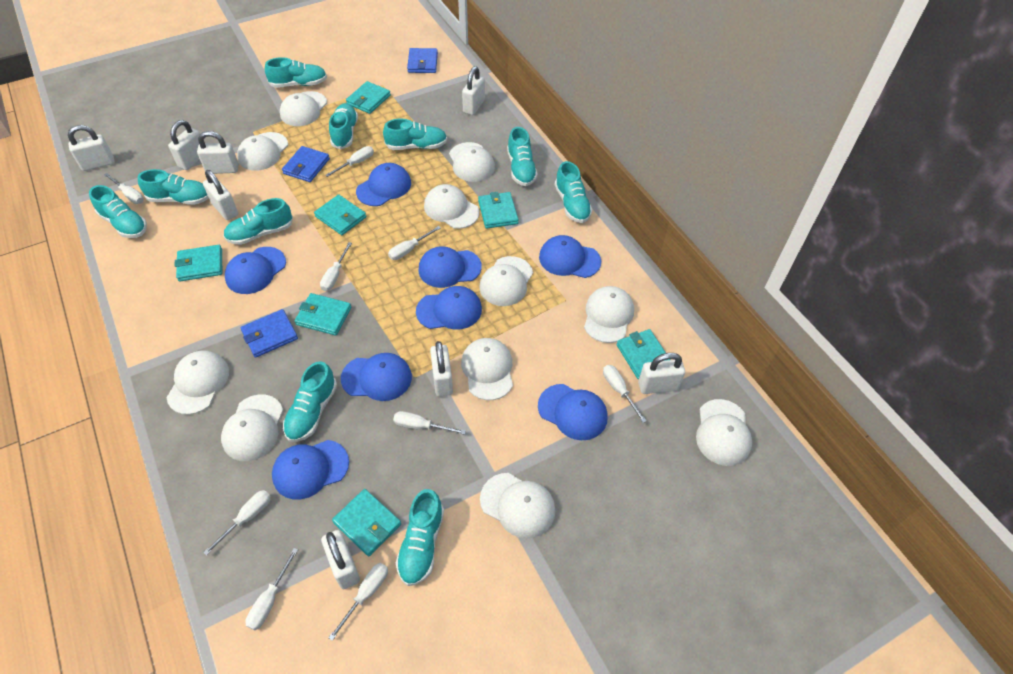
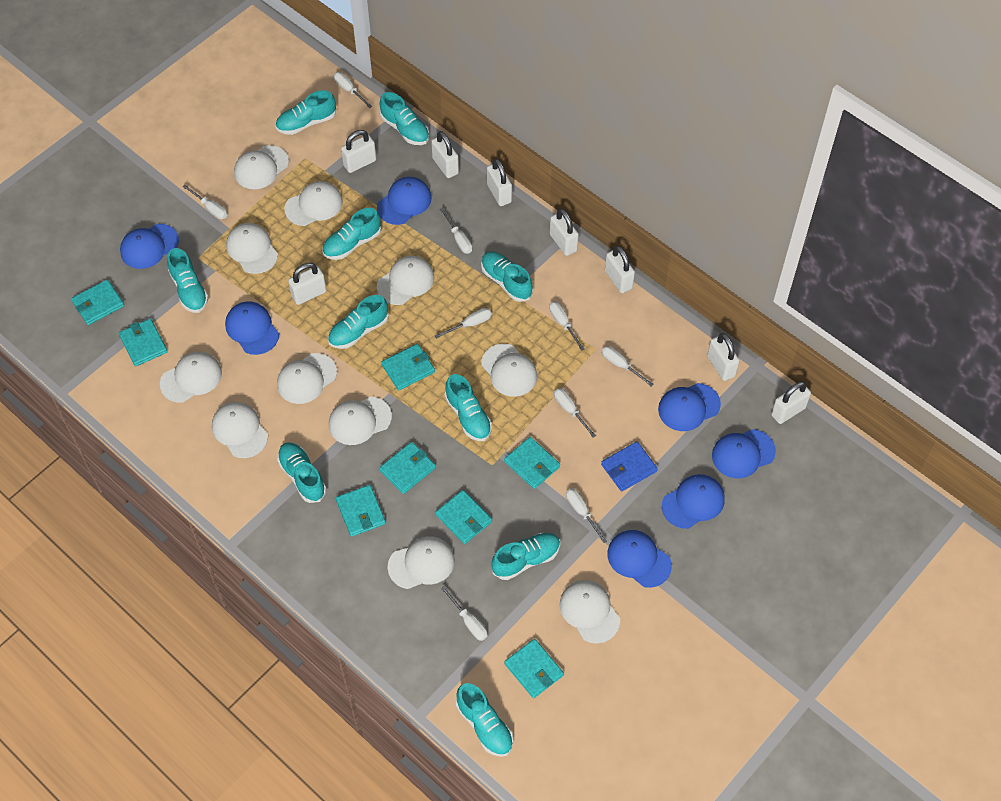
blue cap: 8 -> 7
blue wallet: 3 -> 1
turquoise wallet: 7 -> 8

